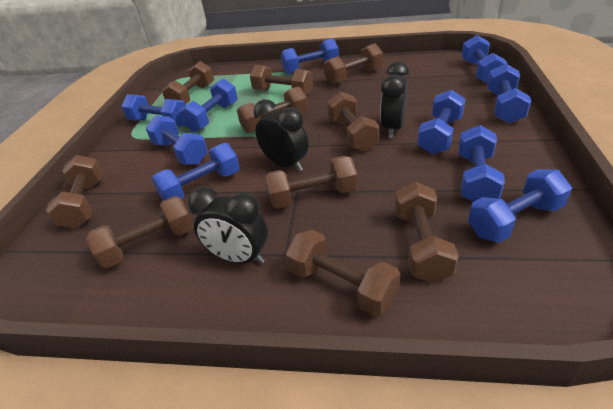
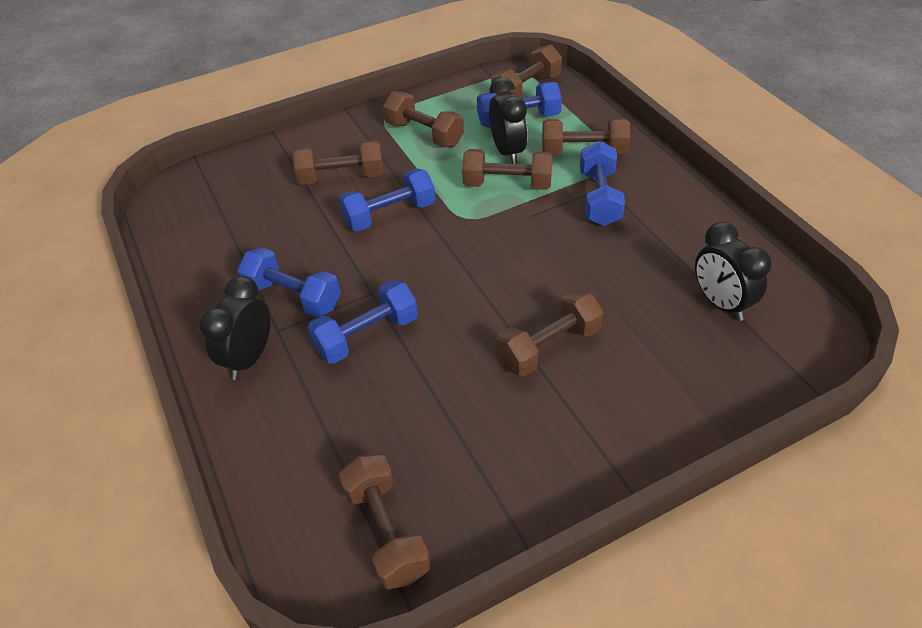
blue dumbbell: 10 -> 5
brown dumbbell: 10 -> 7

